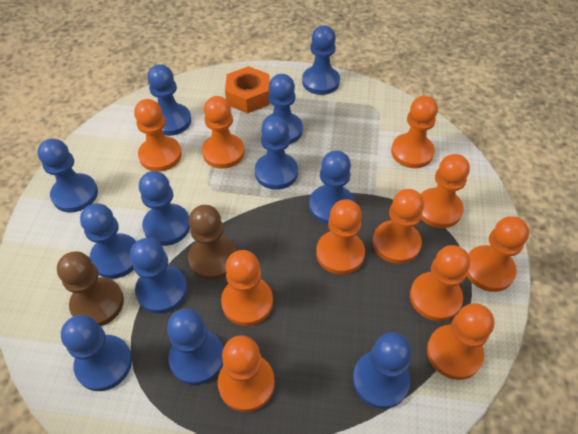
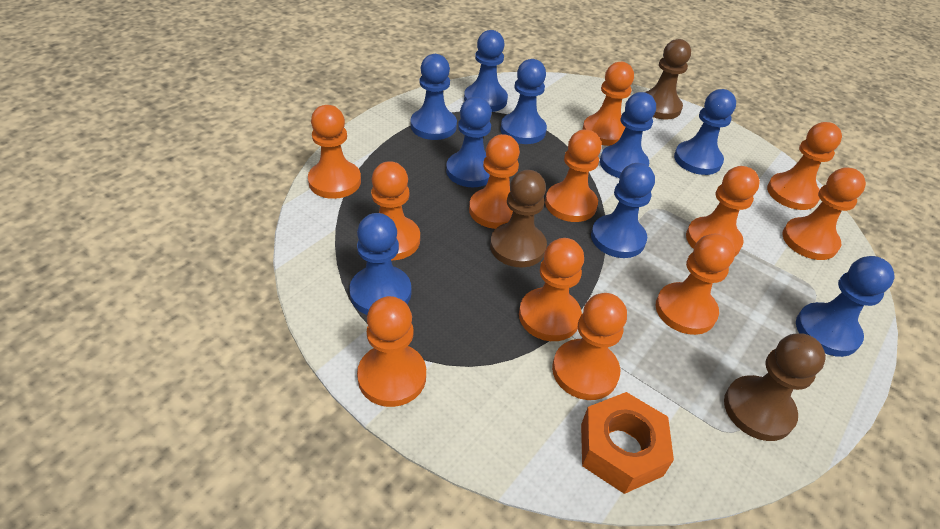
blue pawn: 12 -> 9
brown pawn: 2 -> 3
orange pawn: 11 -> 12

